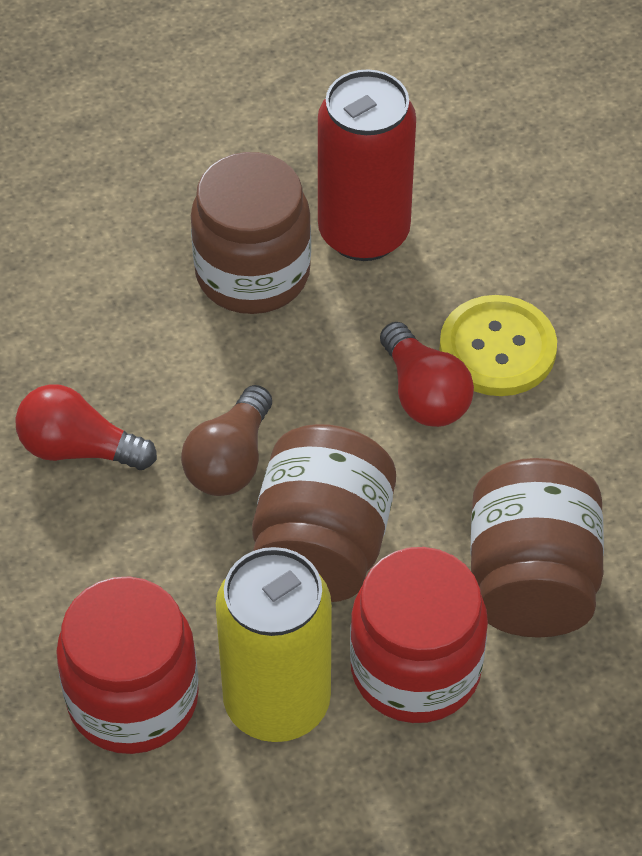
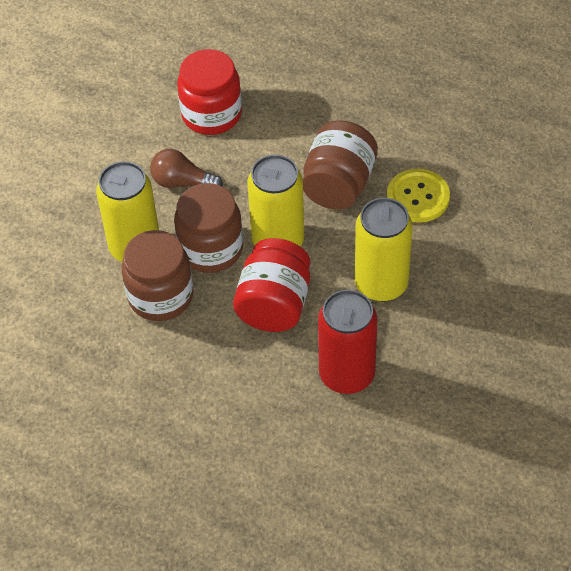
red light bulb: 2 -> 0
yellow can: 1 -> 3

